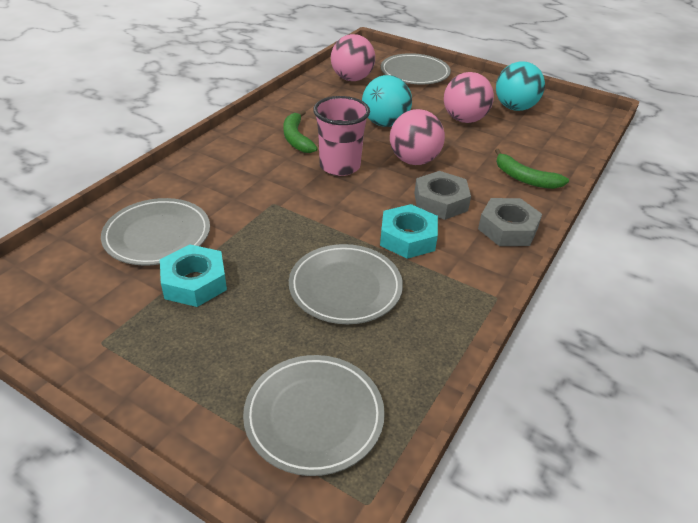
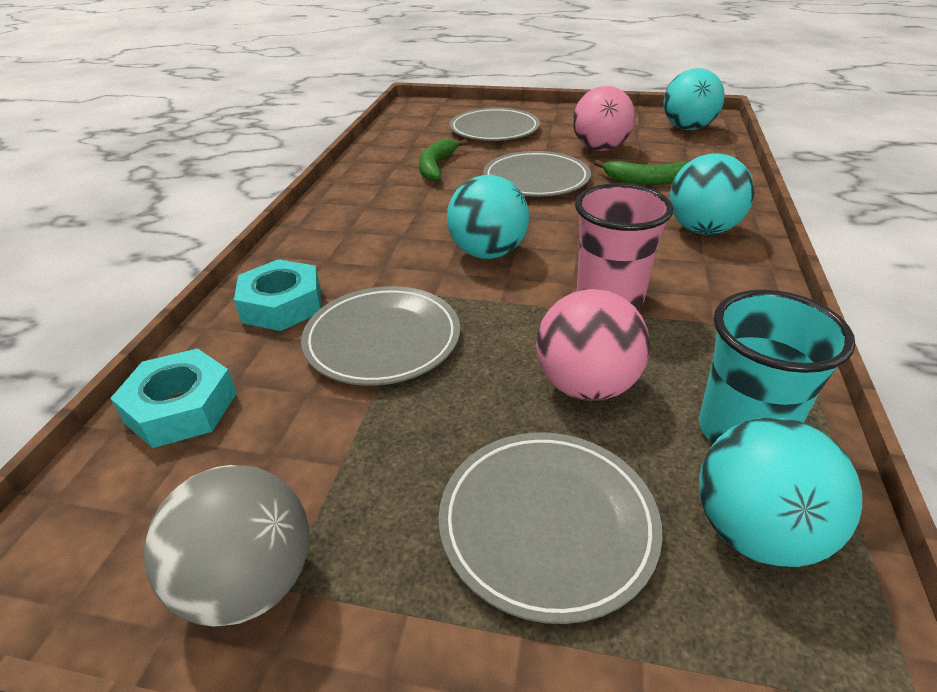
grey ball: 0 -> 1
grey nut: 2 -> 0
pink ball: 3 -> 2
turquoise ball: 2 -> 4
turquoise cup: 0 -> 1

